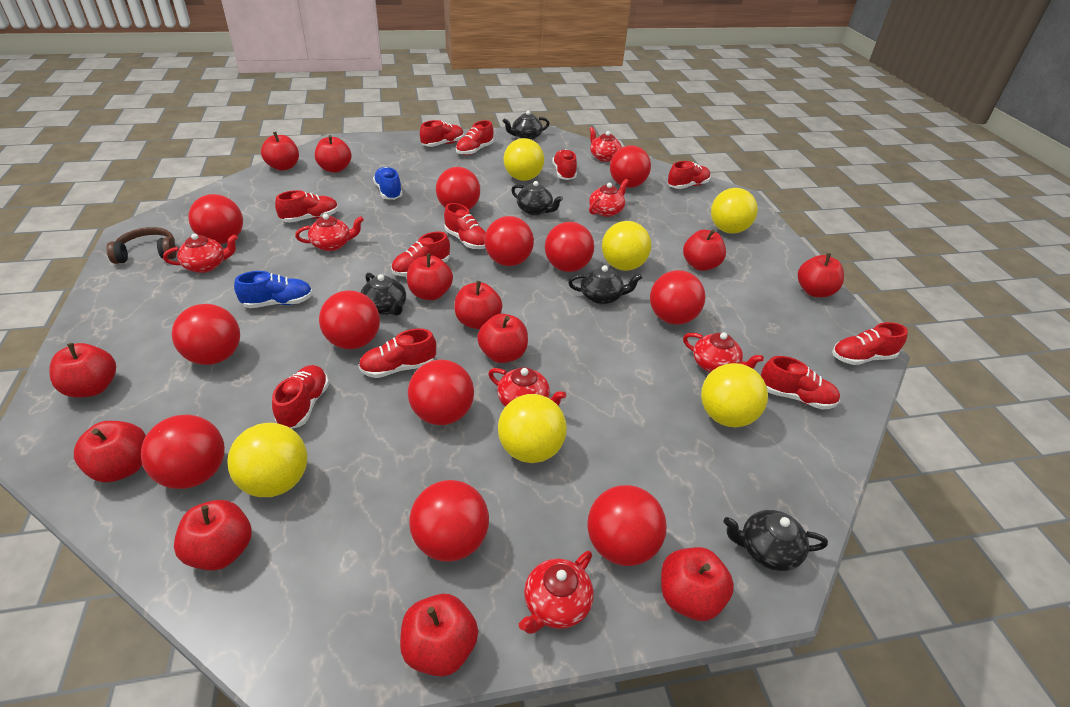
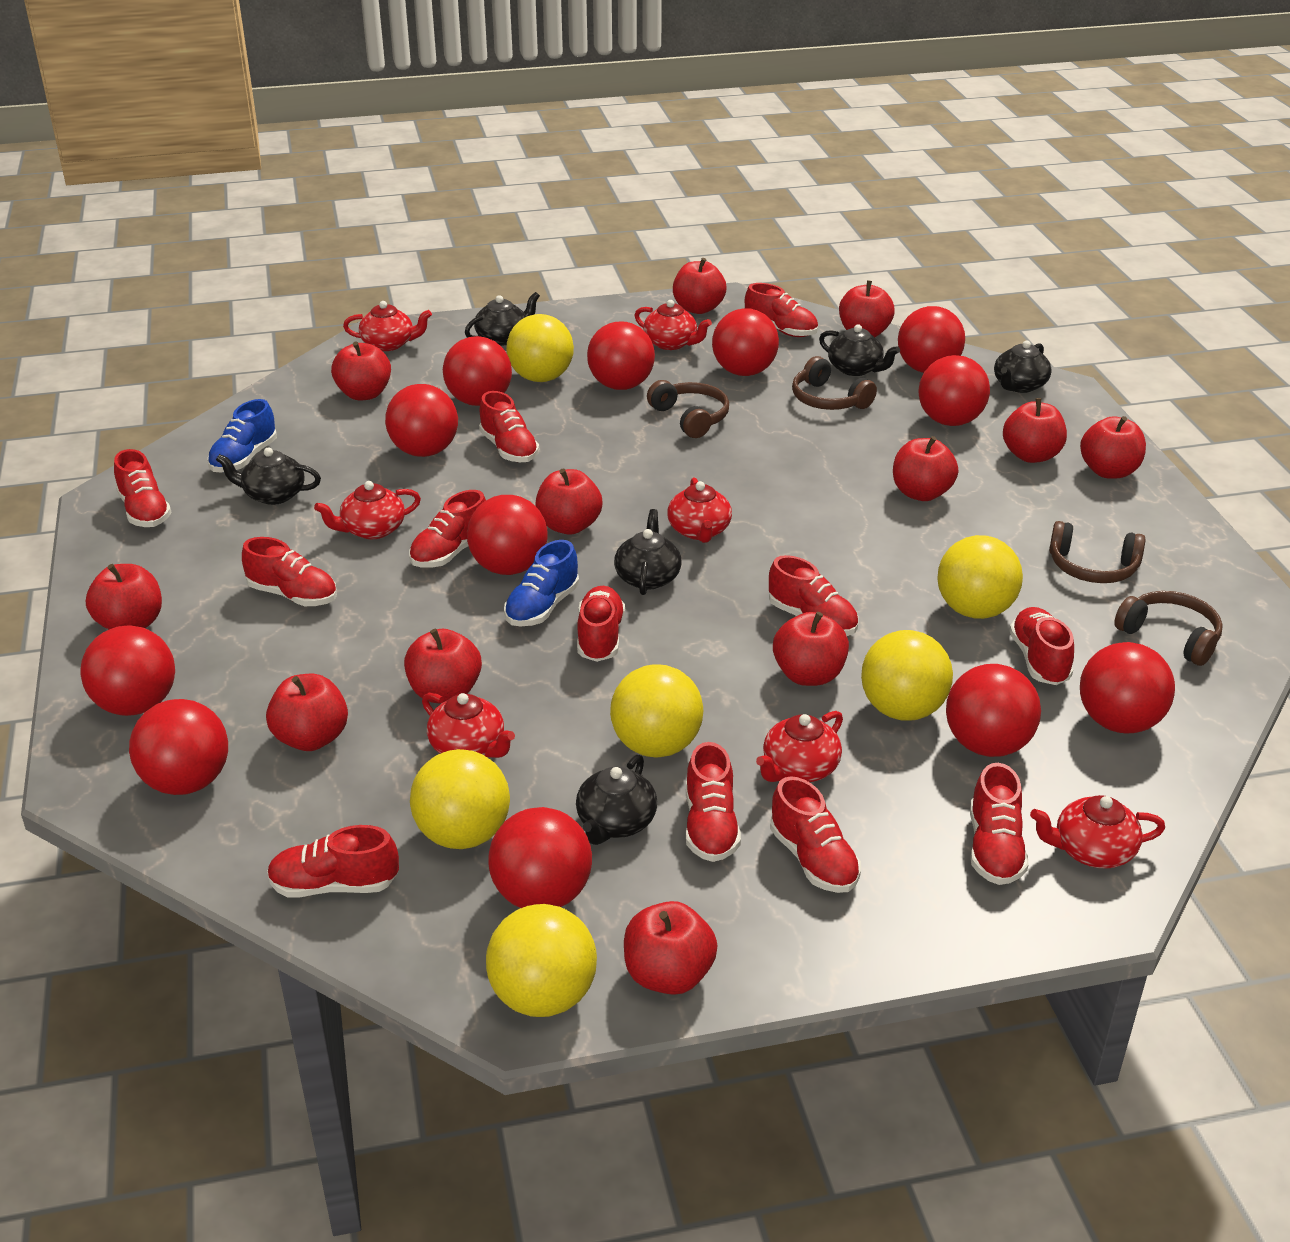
black teapot: 5 -> 6
brown headphones: 1 -> 4
red shoe: 11 -> 12

